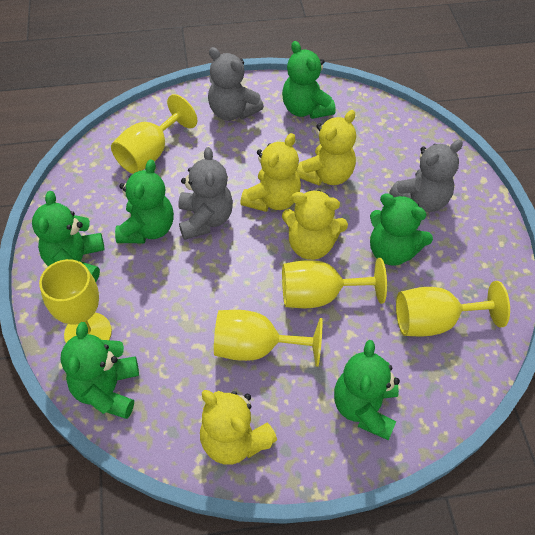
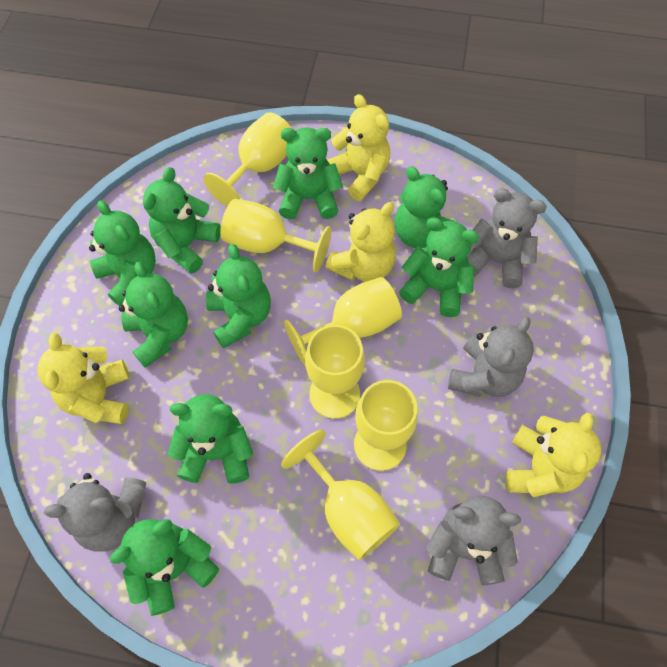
green teddy bear: 6 -> 9
grey teddy bear: 3 -> 4
yellow goblet: 5 -> 6

